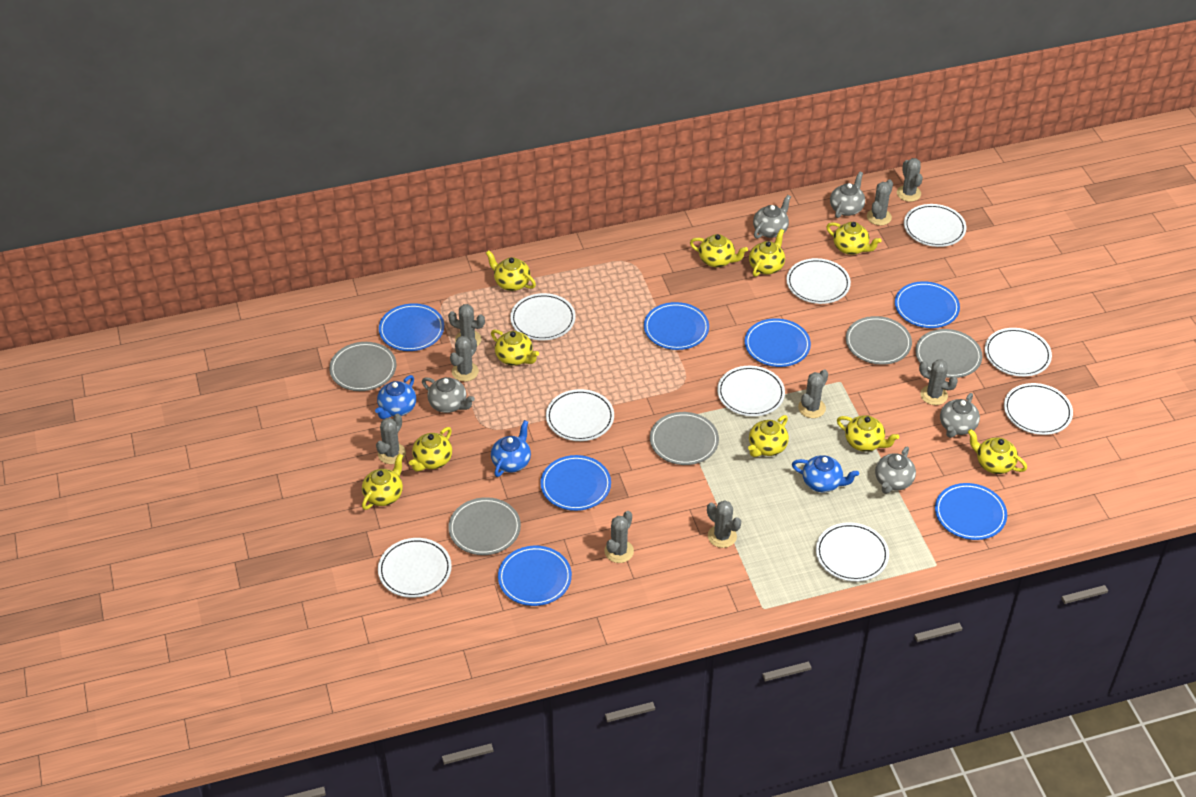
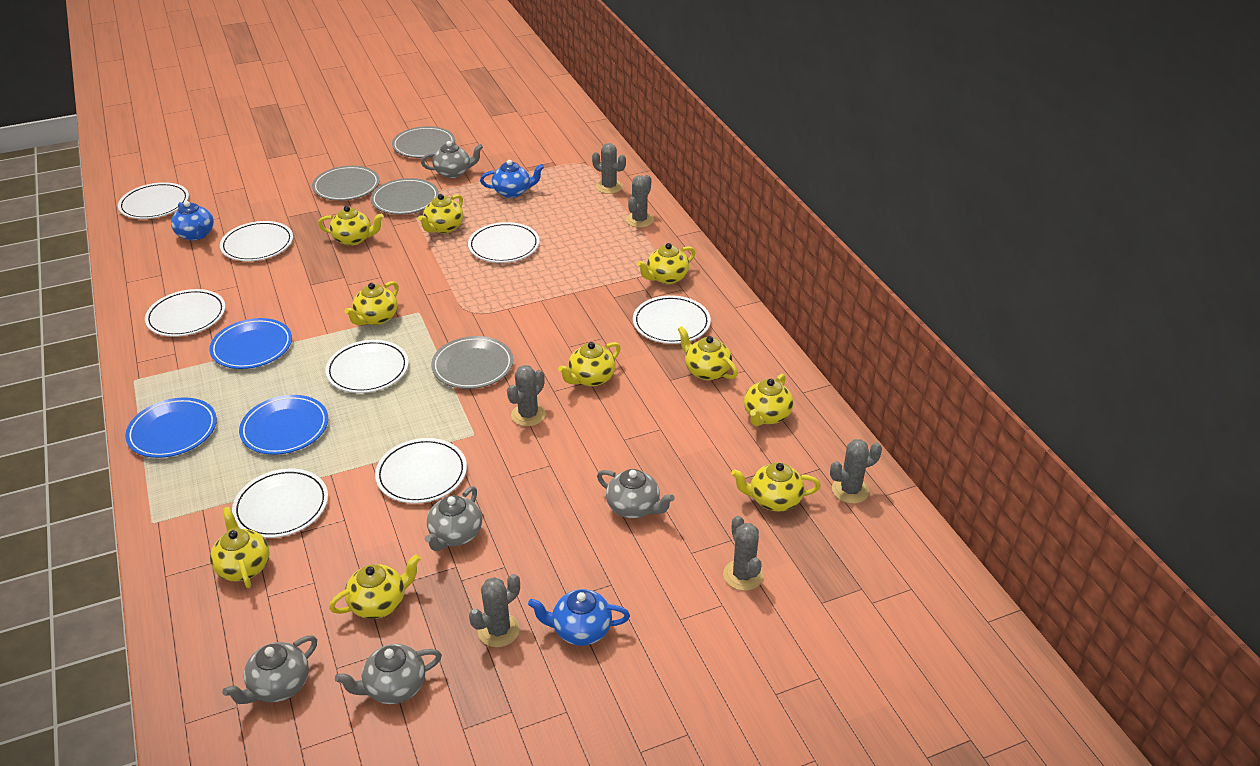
blue plate: 7 -> 3
grey cactus: 9 -> 6
grey plate: 5 -> 4
white plate: 9 -> 8

